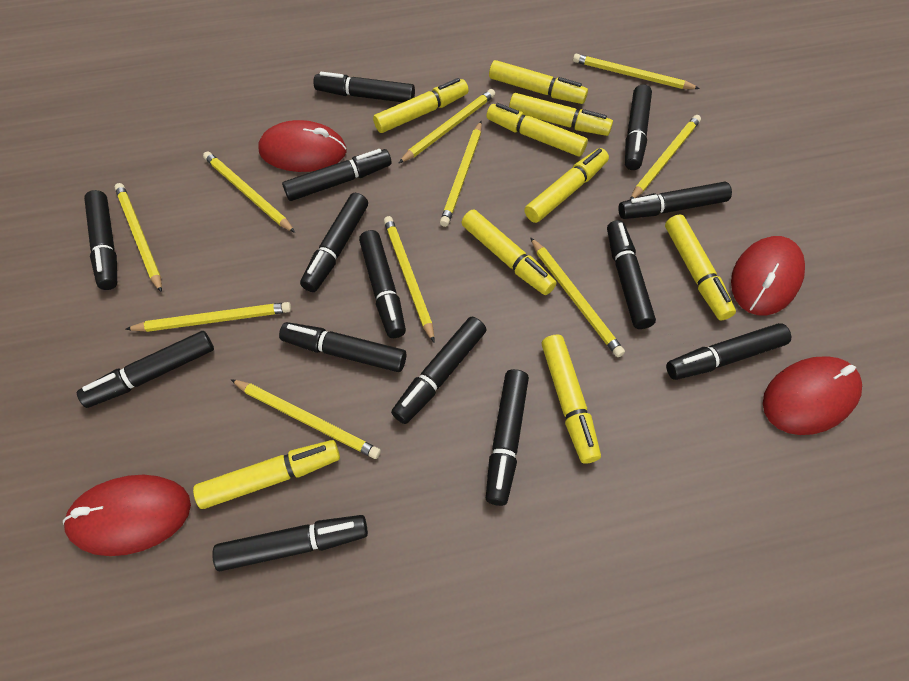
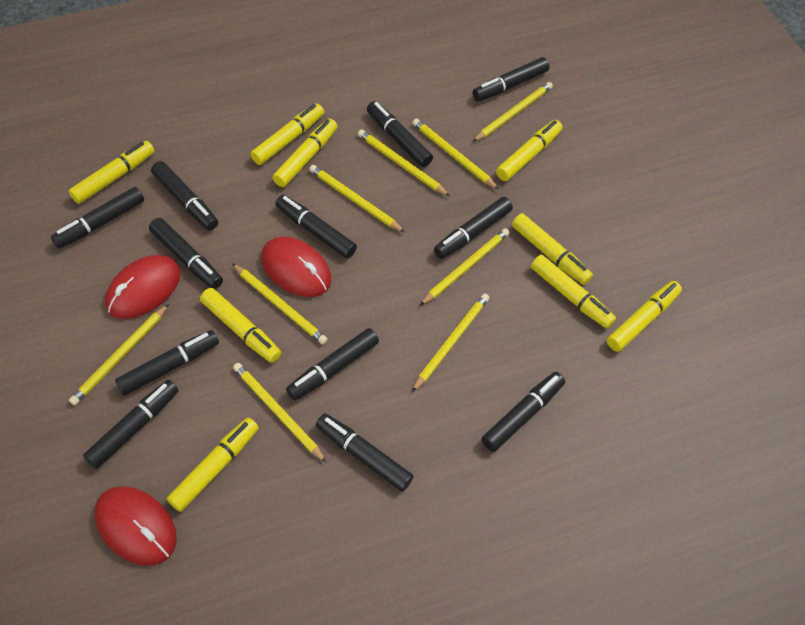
black marker: 14 -> 12
red mouse: 4 -> 3
yellow pencil: 10 -> 9

